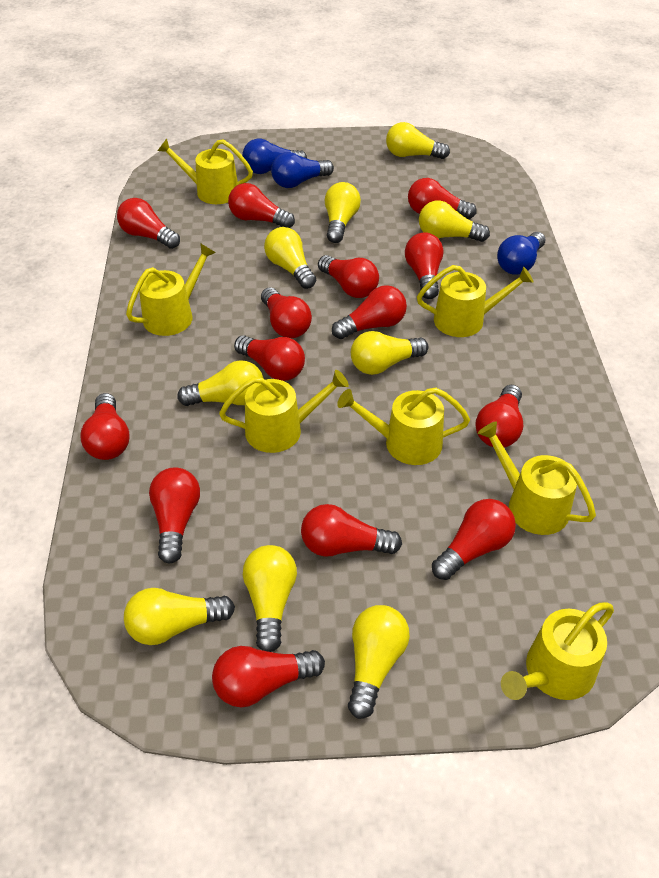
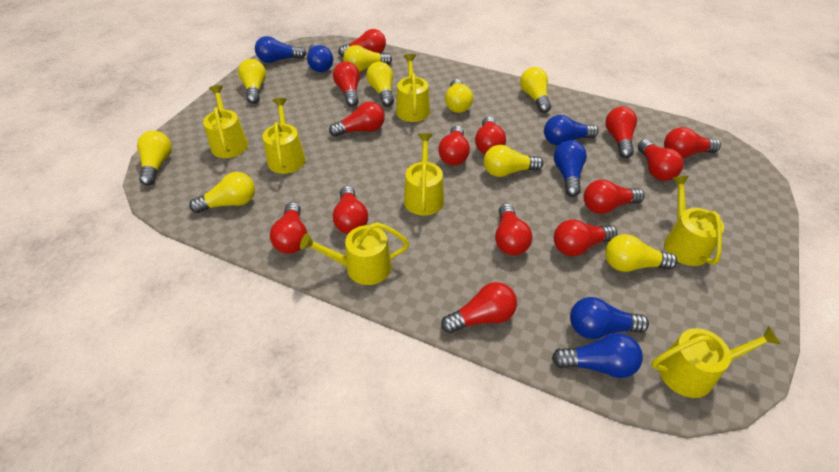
blue light bulb: 3 -> 6

